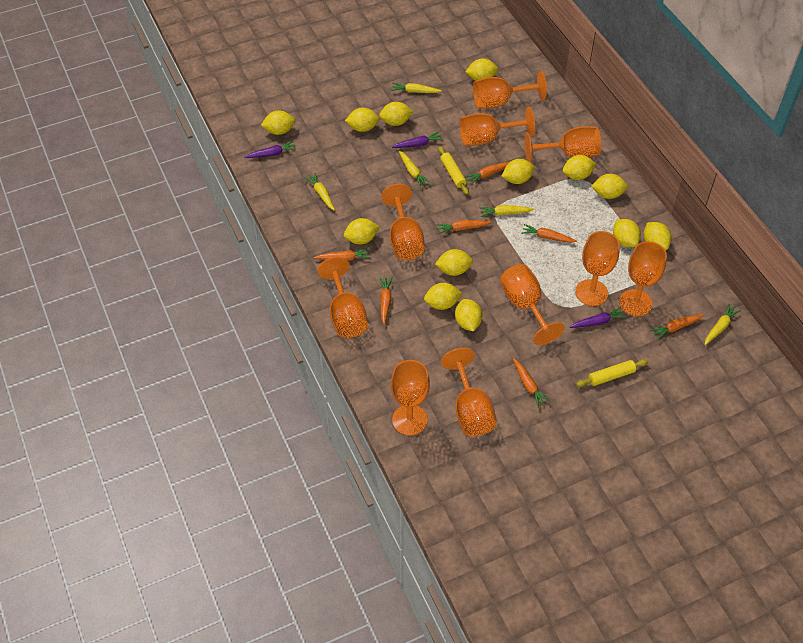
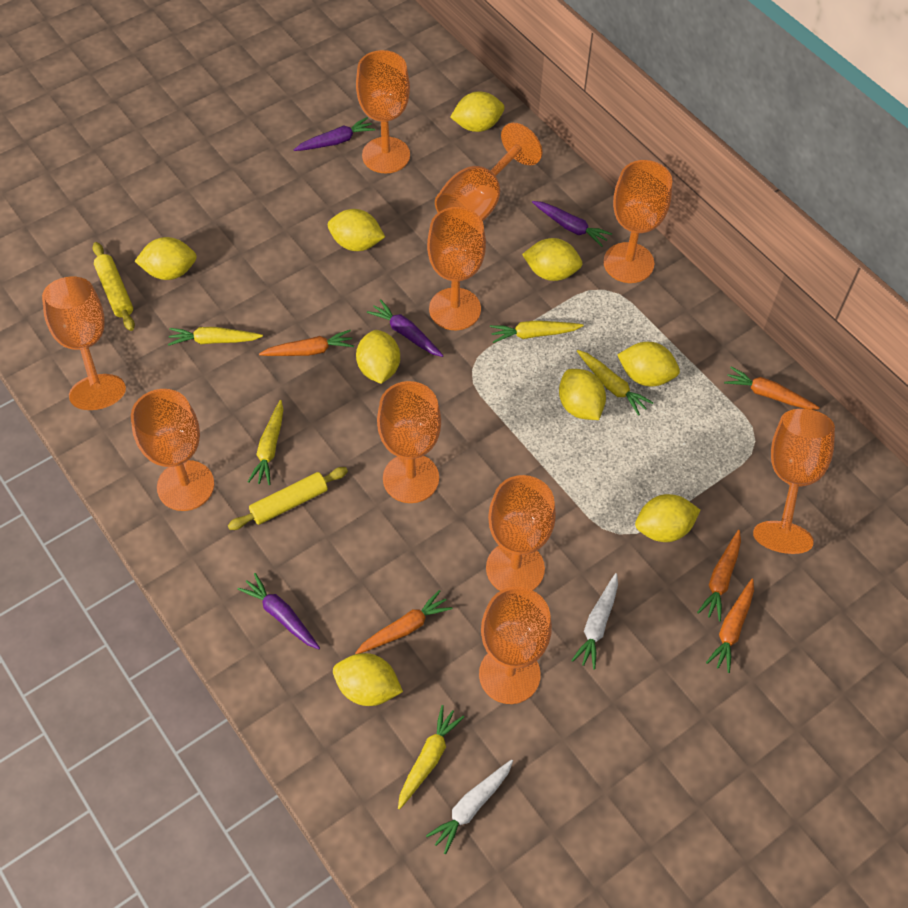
orange carrot: 7 -> 5
purple carrot: 3 -> 4
white carrot: 0 -> 2
yellow lemon: 13 -> 9

